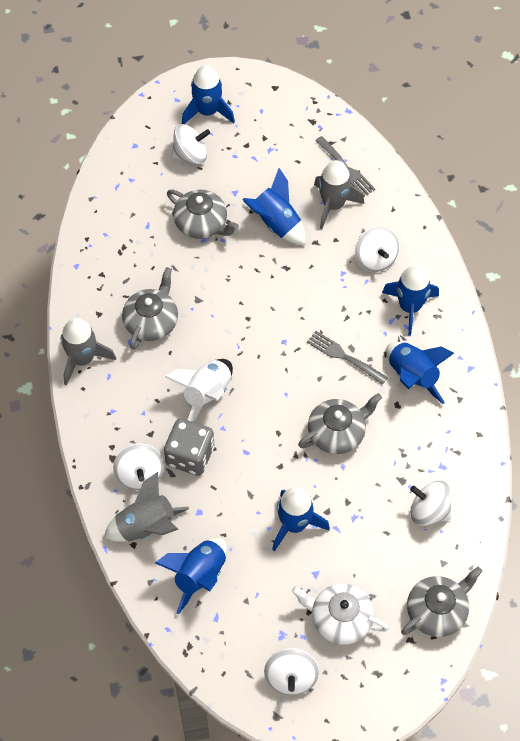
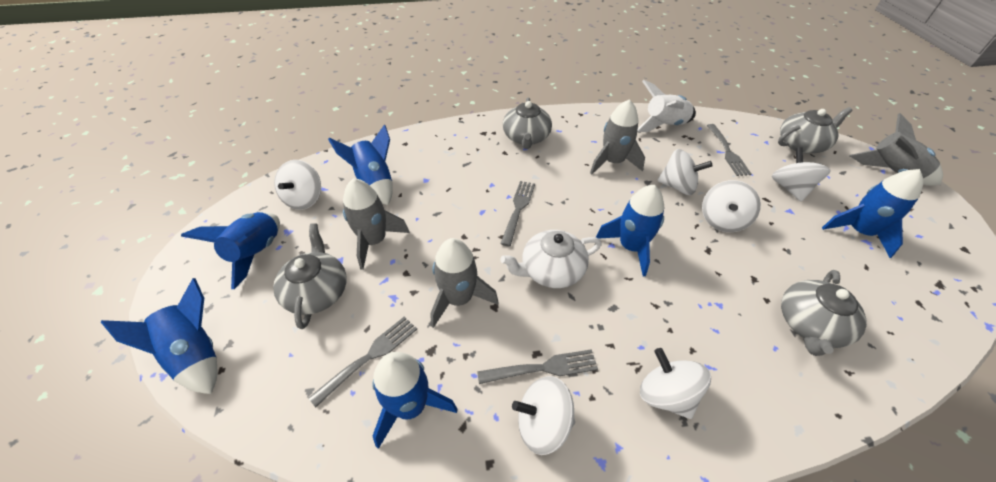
grey dice: 1 -> 0
grey fork: 2 -> 4
grey rocket: 3 -> 4
white spinning top: 5 -> 6

